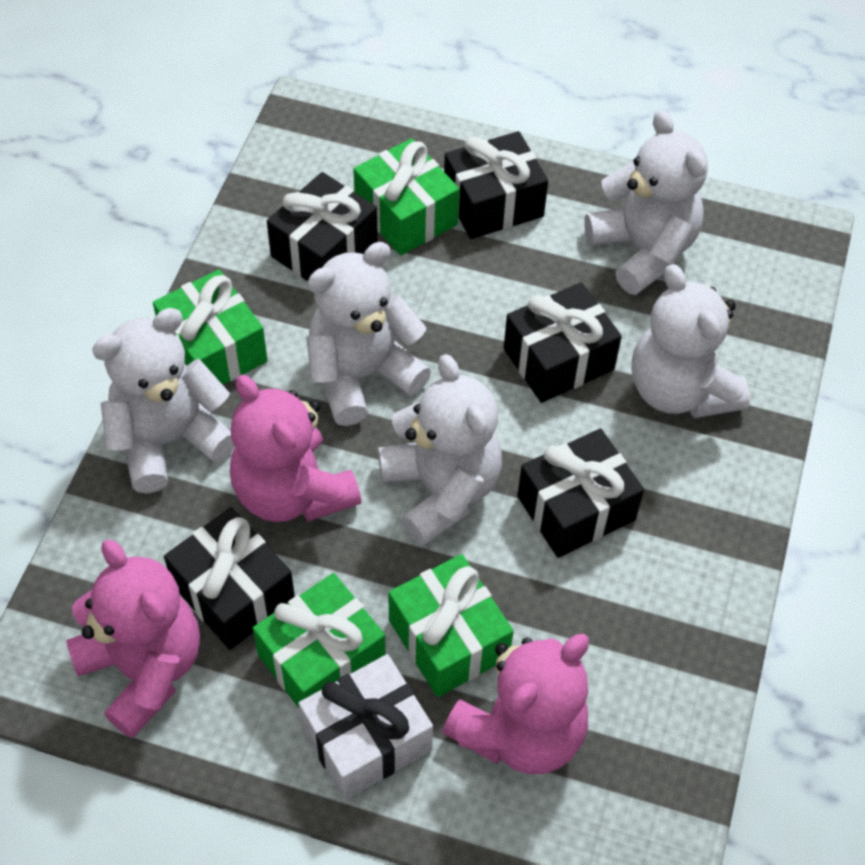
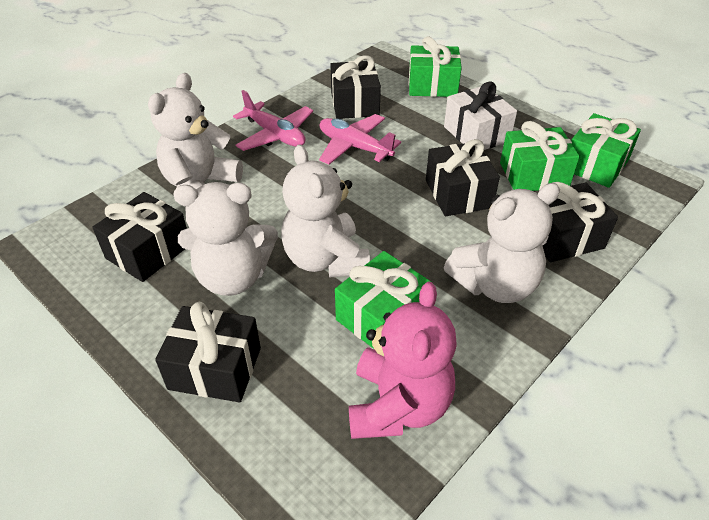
pink plane: 0 -> 2
pink teddy bear: 3 -> 1
white teddy bear: 5 -> 4

